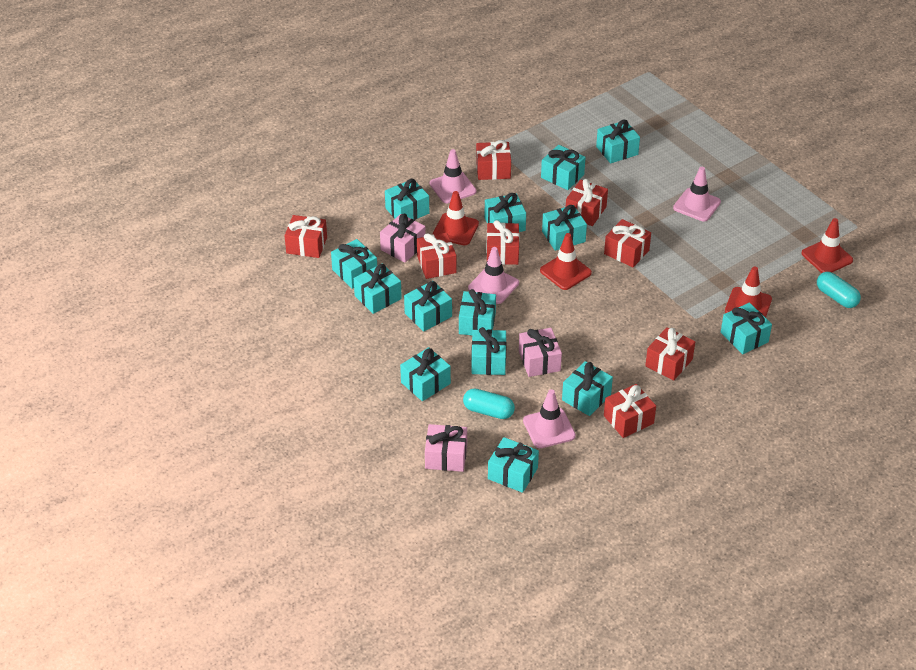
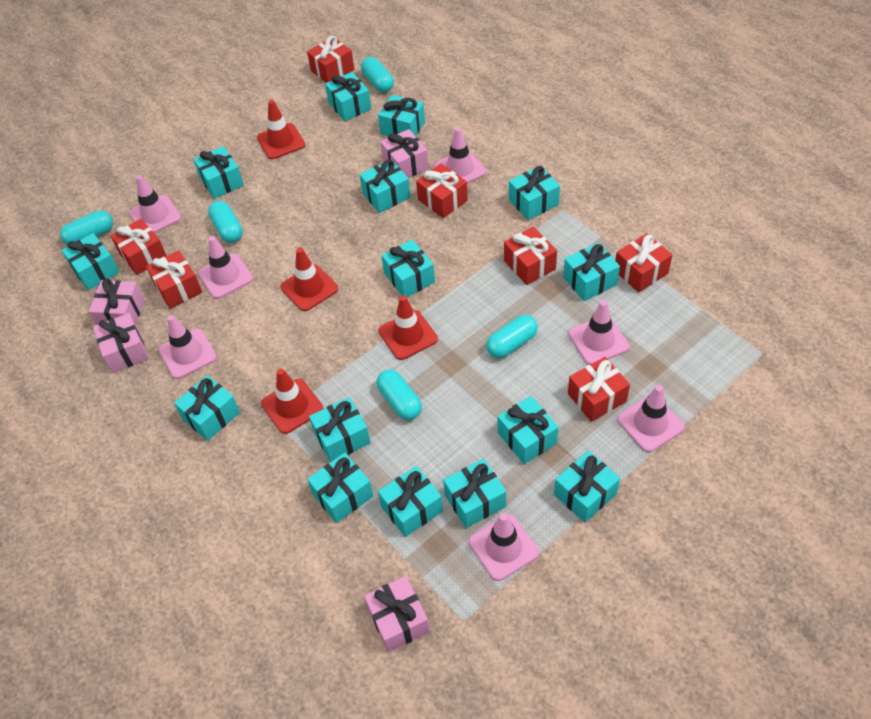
pink gift: 3 -> 4
pink traffic cone: 4 -> 7
red gift: 8 -> 7
turquoise capsule: 2 -> 5
turquoise gift: 14 -> 15

